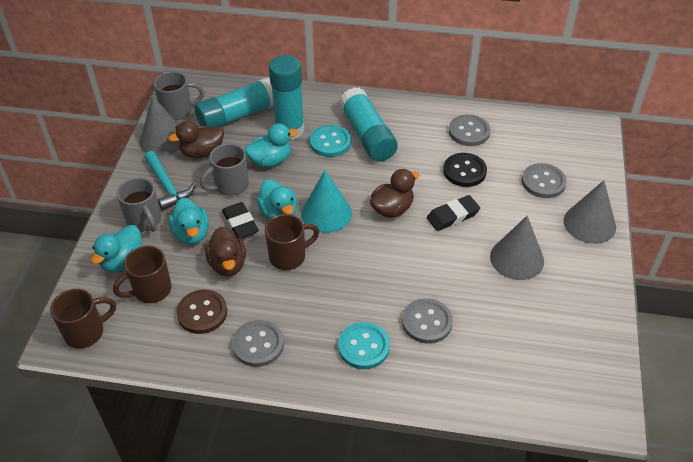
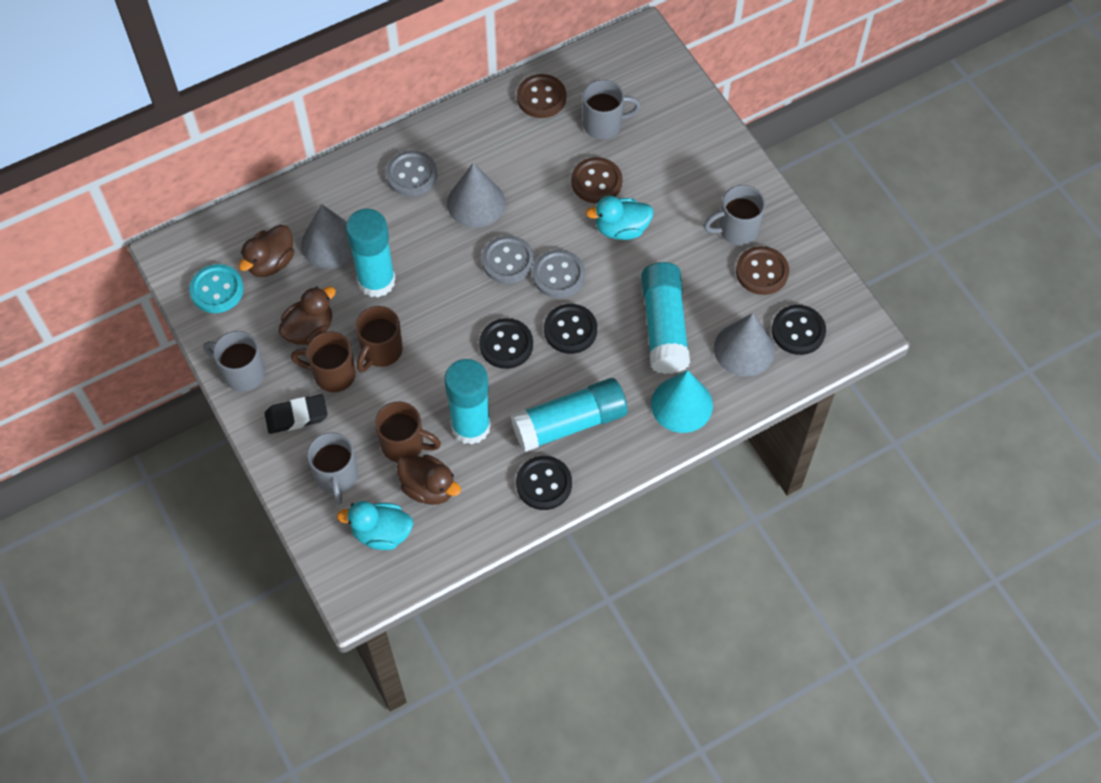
black button: 1 -> 4
black eraser: 2 -> 1
brown button: 1 -> 3
grey button: 4 -> 3
grey mug: 3 -> 4
turquoise button: 2 -> 1
turquoise duck: 4 -> 2
turquoise glue stick: 3 -> 4
turquoise hammer: 1 -> 0

